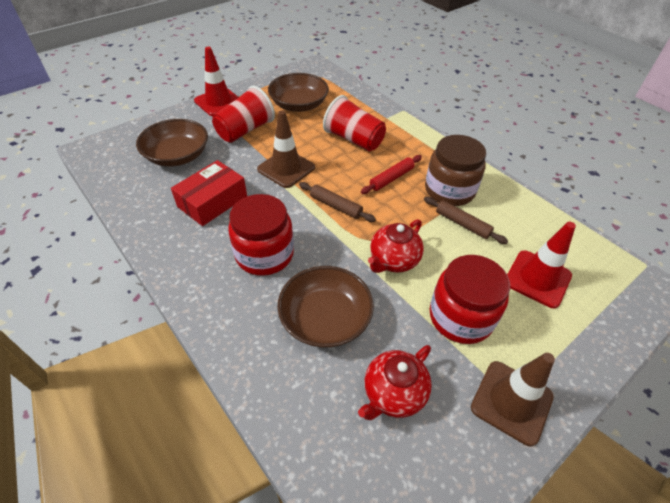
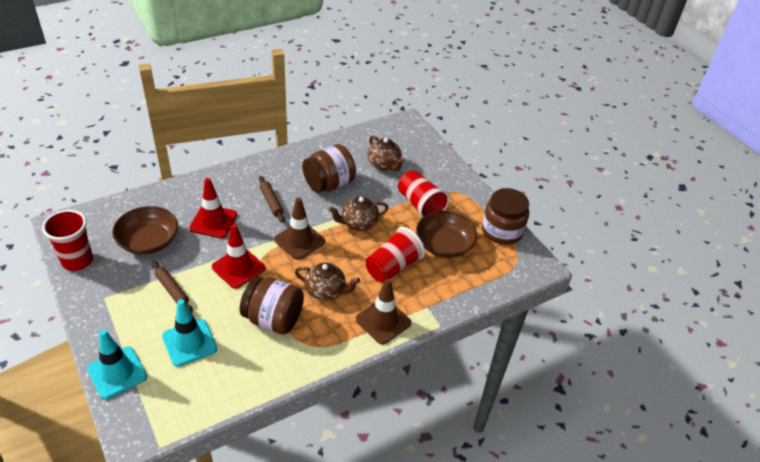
brown bowl: 3 -> 2
brown jar: 1 -> 3
brown teapot: 0 -> 3
red box: 1 -> 0
red cup: 2 -> 3
red jar: 2 -> 0
red rolling pin: 1 -> 0
red teapot: 2 -> 0
turquoise traffic cone: 0 -> 2

